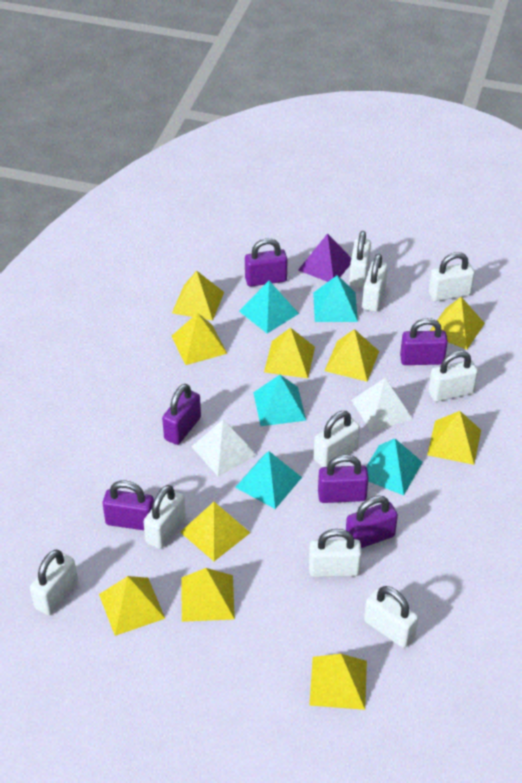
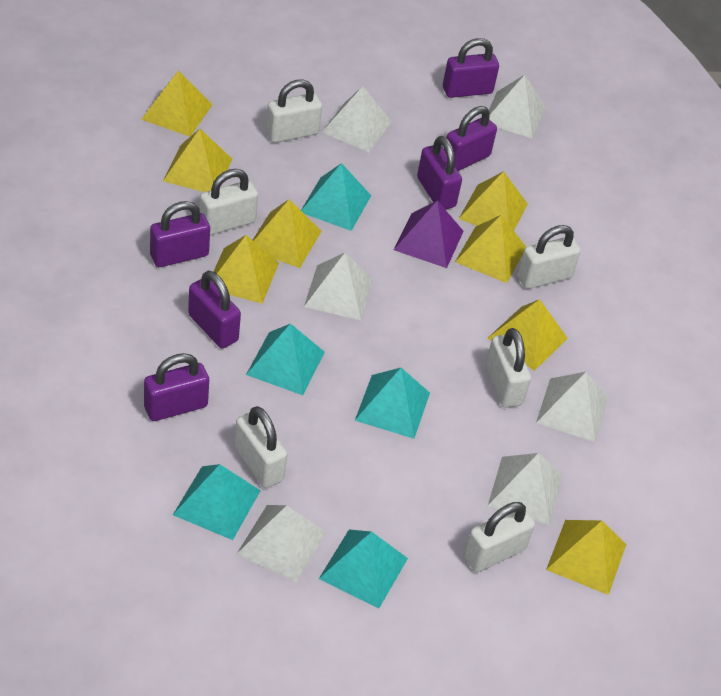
white padlock: 9 -> 6
white pyramid: 2 -> 6
yellow pyramid: 10 -> 8

